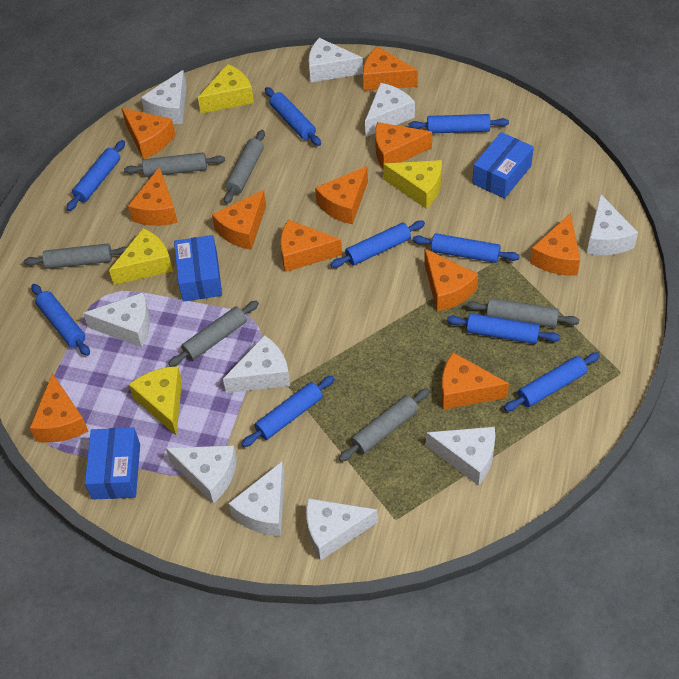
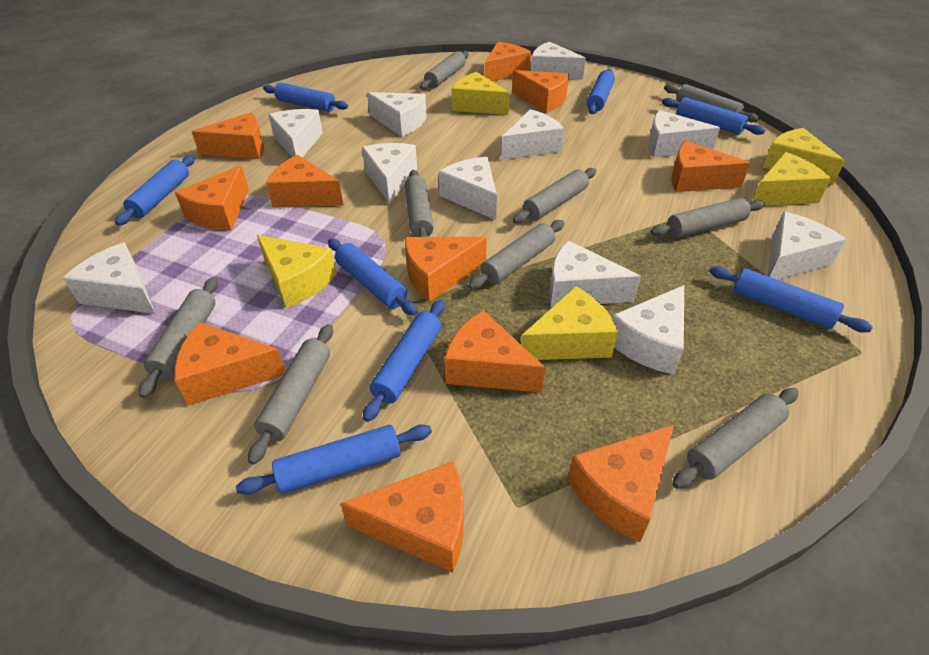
blue box: 3 -> 0
blue rolling pin: 9 -> 8
grey rolling pin: 6 -> 9
white cheese: 10 -> 11
yellow cheese: 4 -> 5

